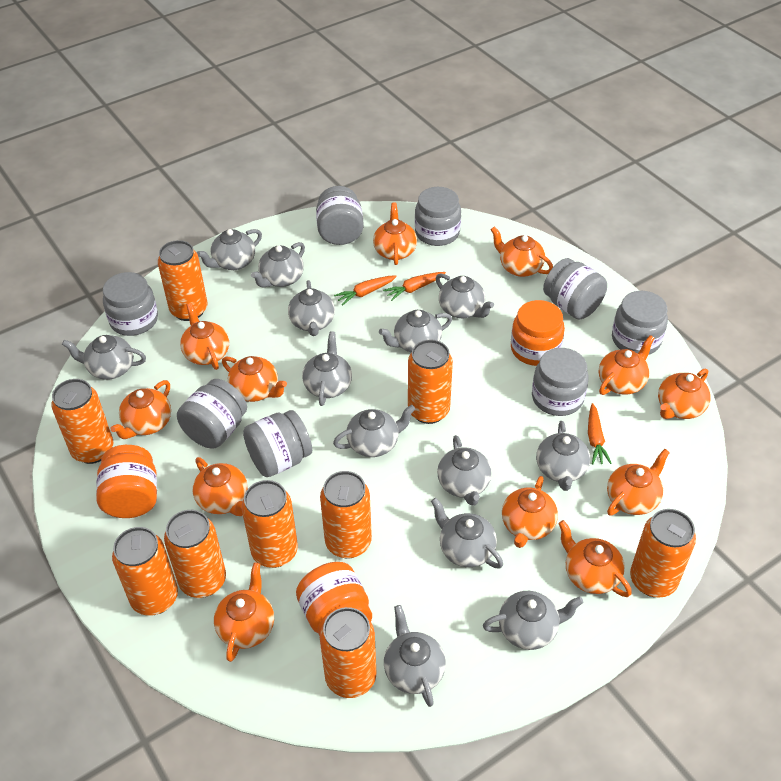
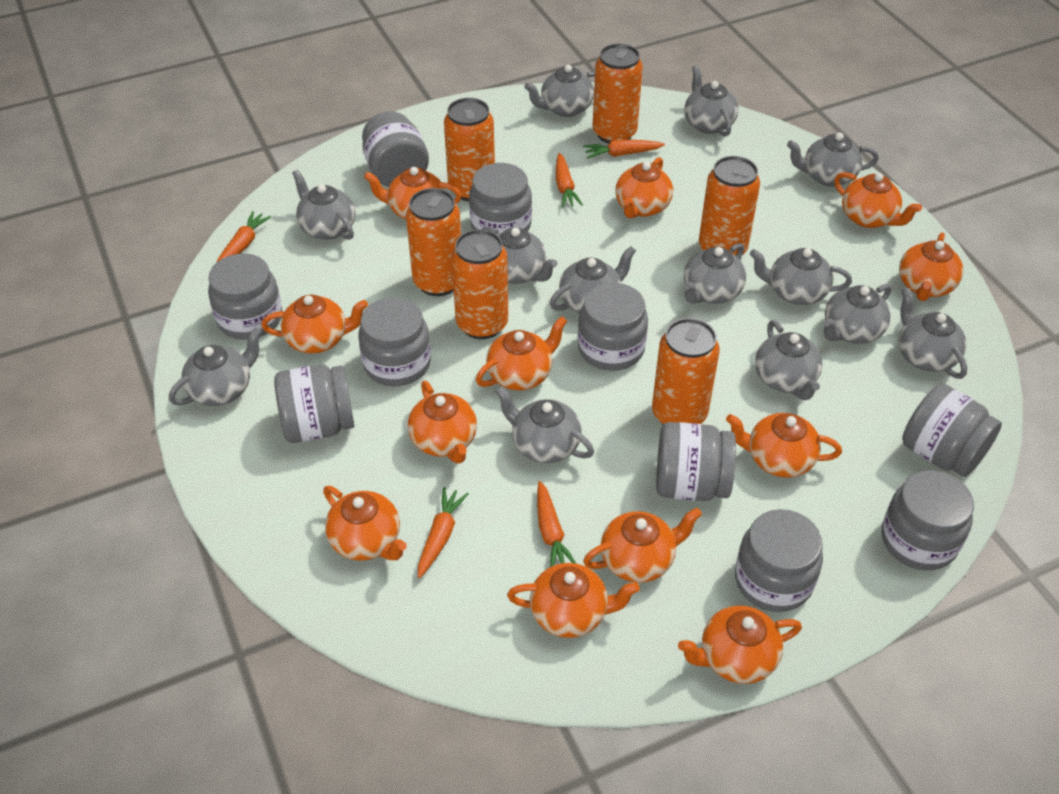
grey jar: 8 -> 10
orange can: 9 -> 6
orange carrot: 3 -> 5
orange jar: 3 -> 0

